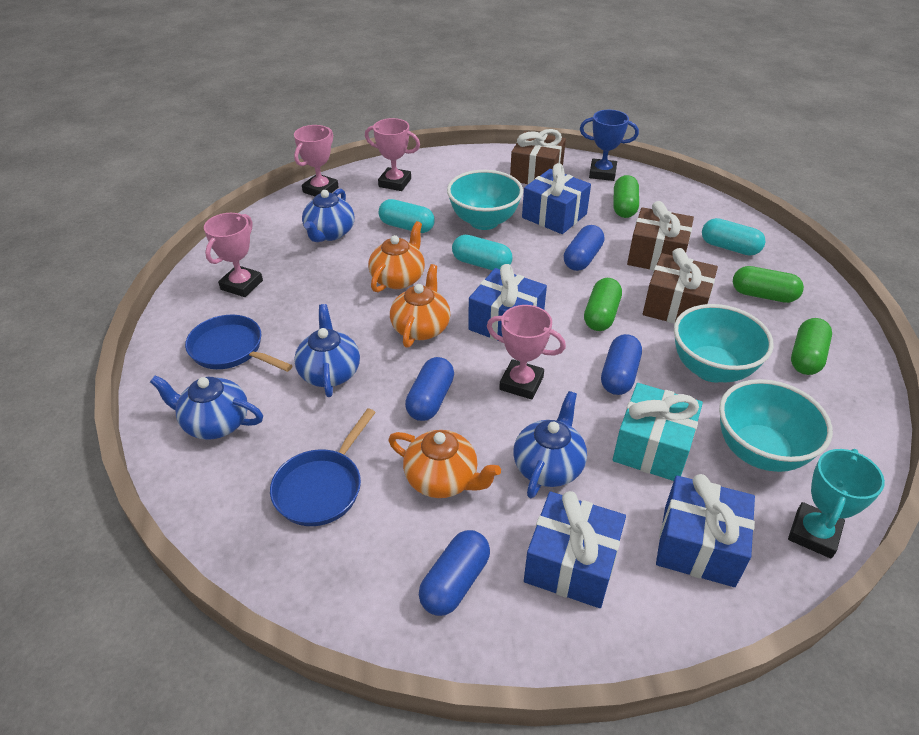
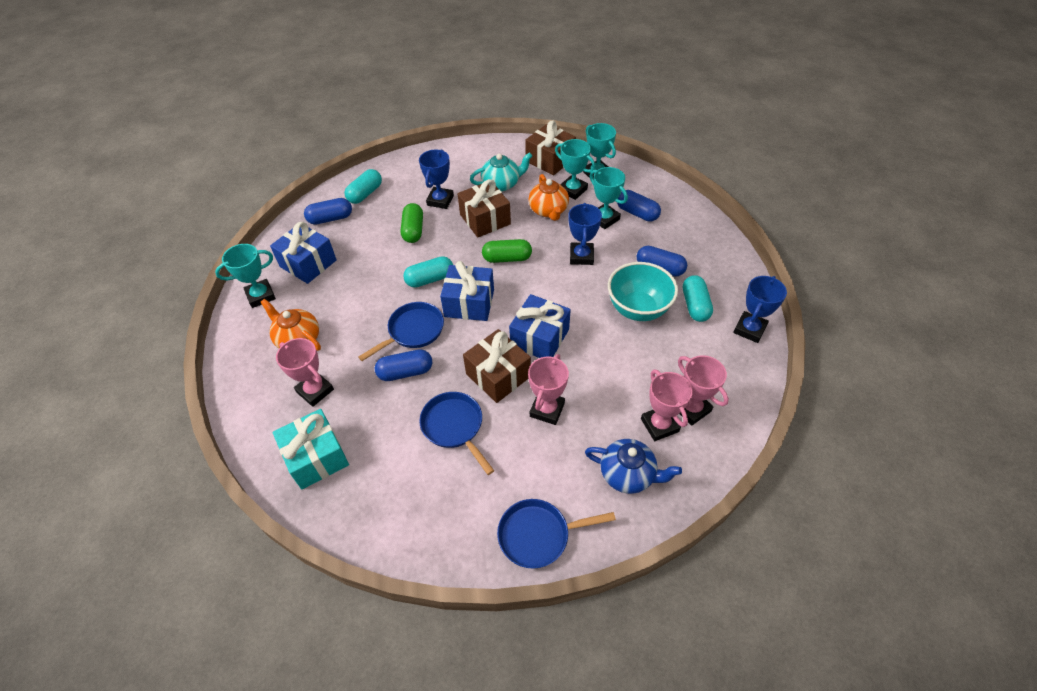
blue gift: 4 -> 3
blue pan: 2 -> 3
blue teapot: 4 -> 1
blue trophy: 1 -> 3
green capsule: 4 -> 2
orange teapot: 3 -> 2
turquoise bowl: 3 -> 1
turquoise teapot: 0 -> 1
turquoise trophy: 1 -> 4

